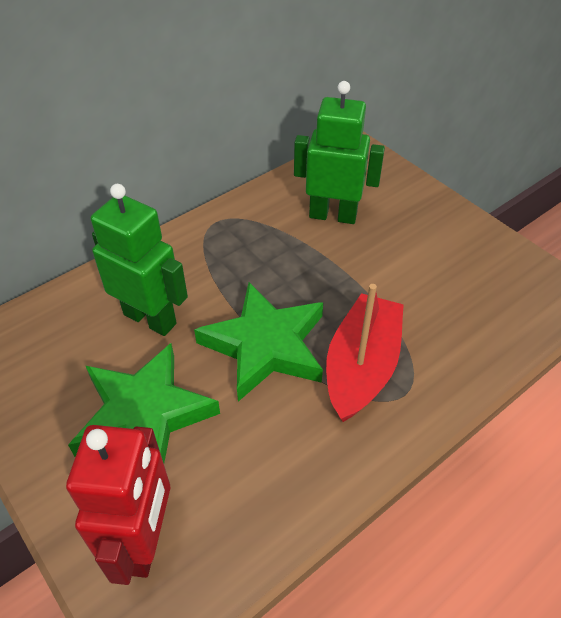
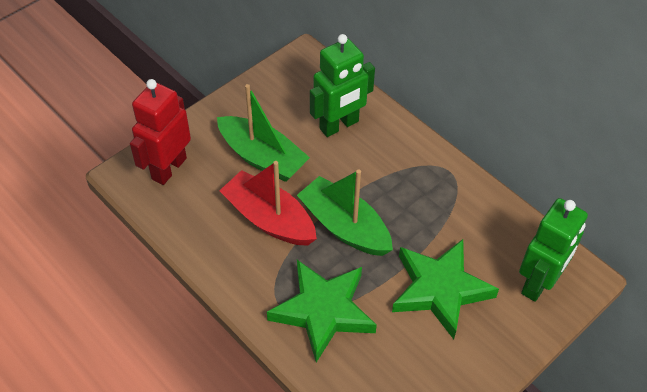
green boat: 0 -> 2

